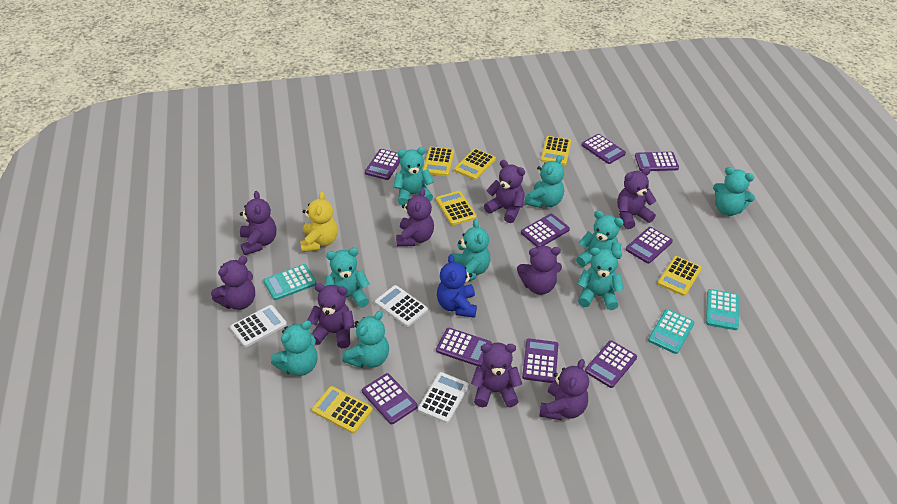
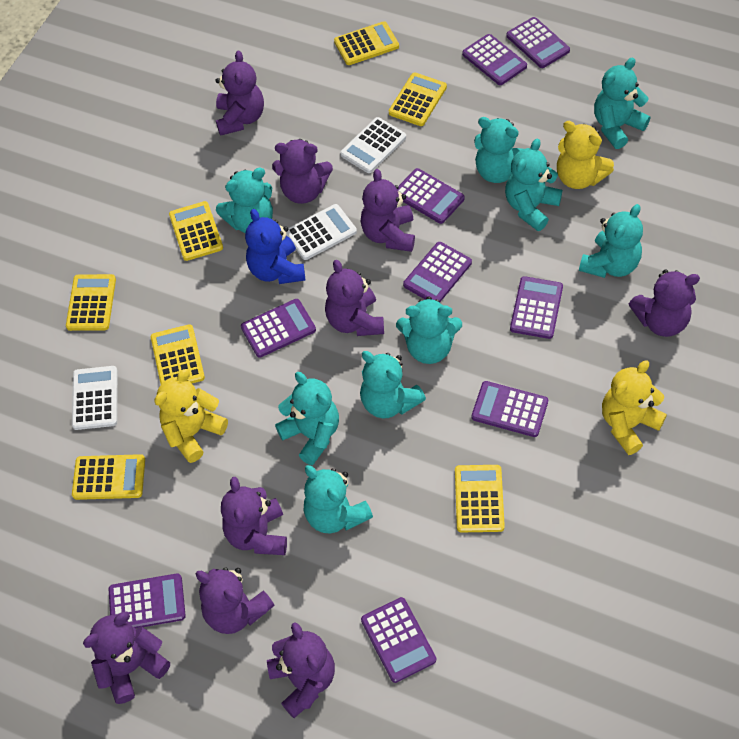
turquoise calculator: 3 -> 0
yellow calculator: 6 -> 7
yellow teddy bear: 1 -> 3

